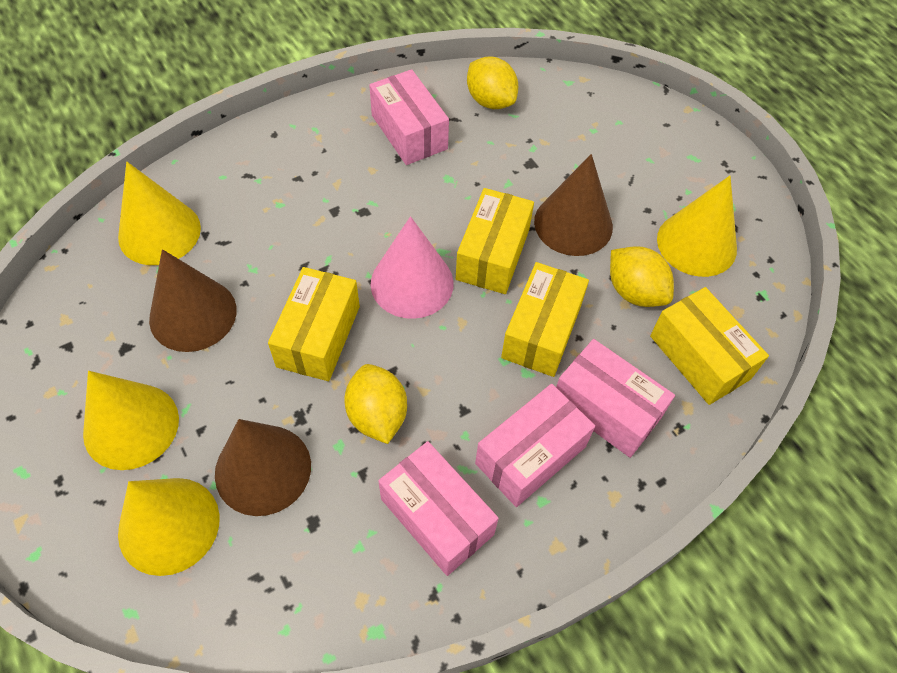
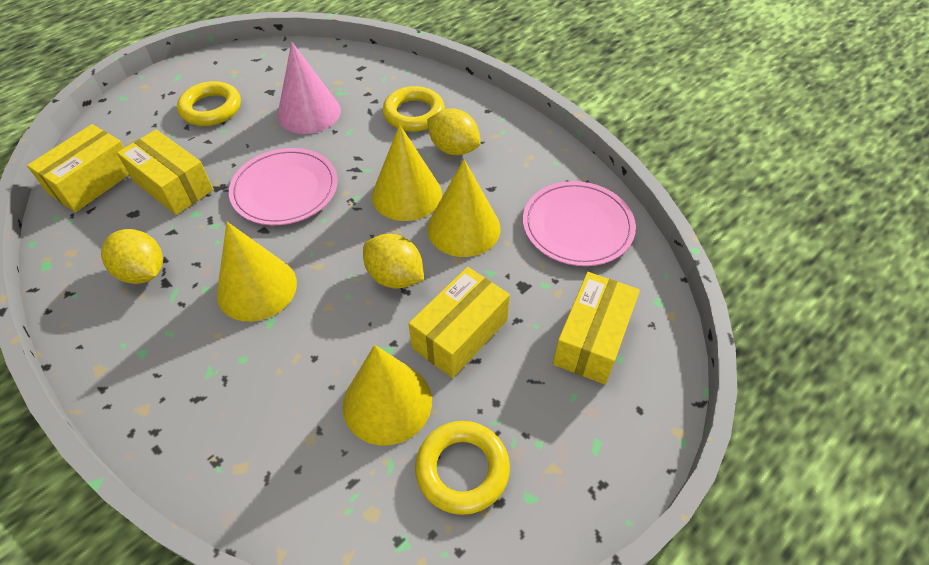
brown cone: 3 -> 0
pink box: 4 -> 0
pink plate: 0 -> 2
yellow ring: 0 -> 3

